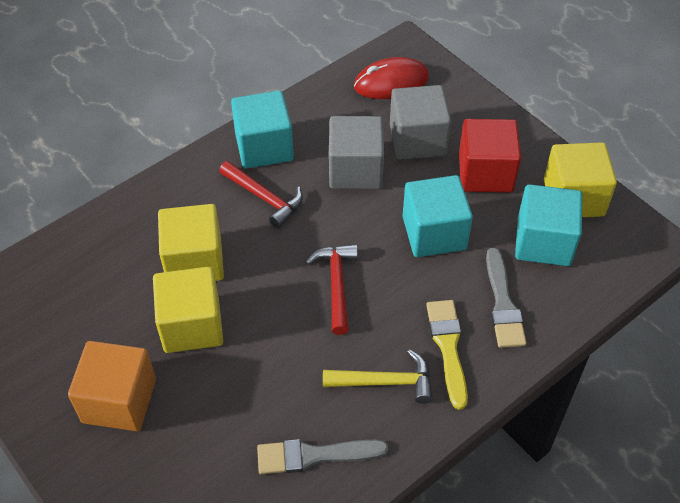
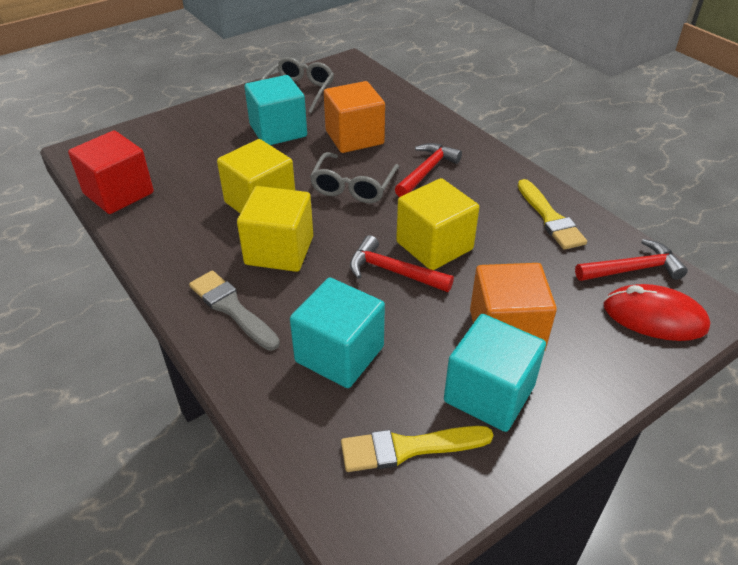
grey brush: 2 -> 1
grey cube: 2 -> 0
grey glasses: 0 -> 2
orange cube: 1 -> 2
red hammer: 2 -> 3
yellow brush: 1 -> 2
yellow hammer: 1 -> 0

